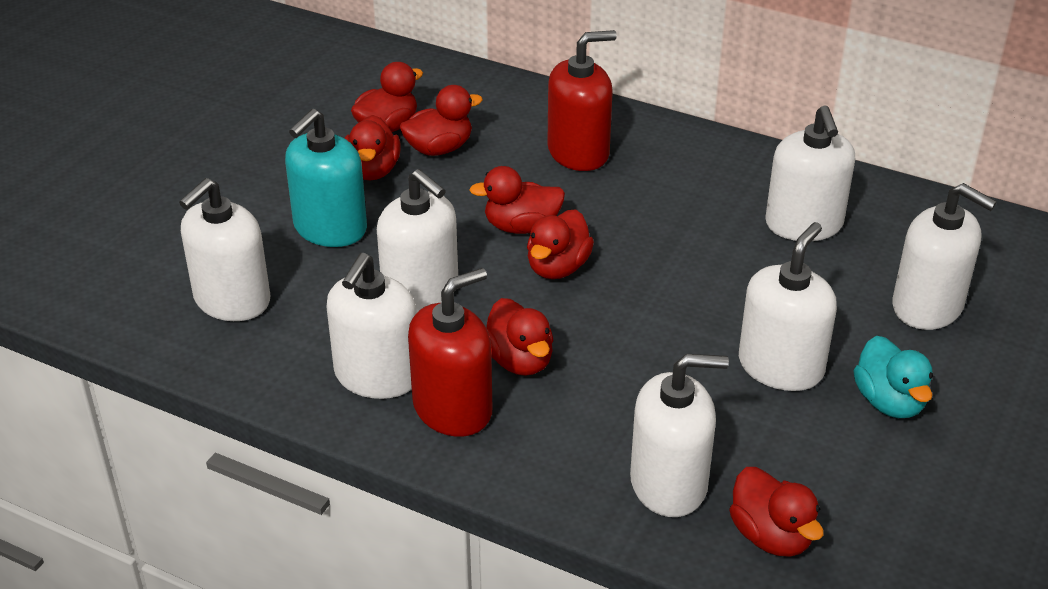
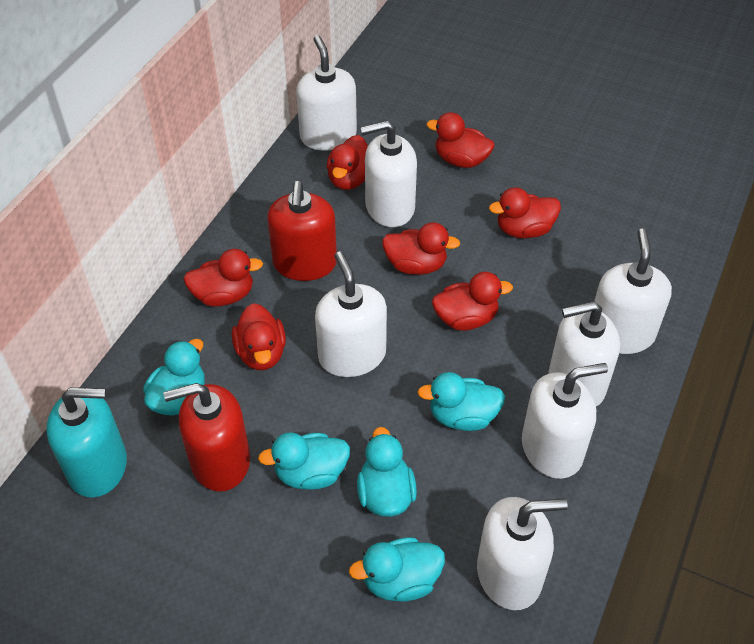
turquoise duck: 1 -> 5

